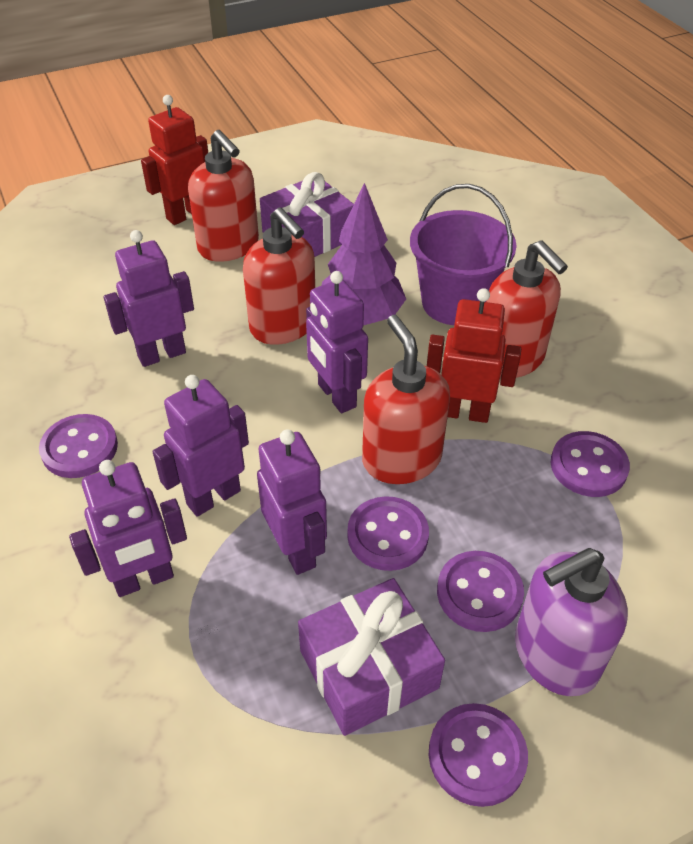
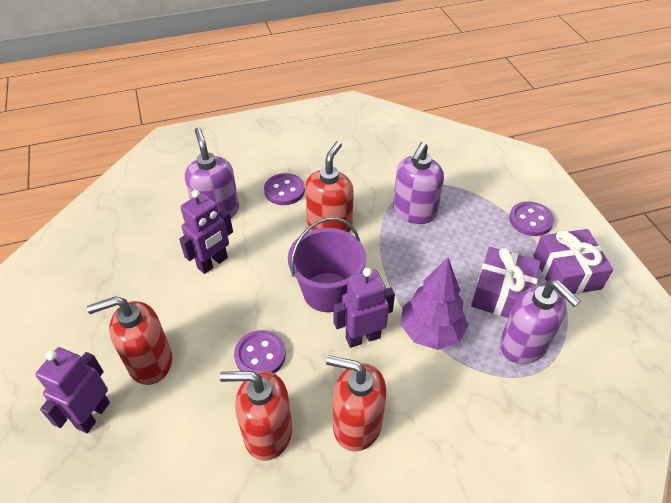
purple button: 5 -> 3
purple robot: 5 -> 3
purple soap dispenser: 1 -> 3
red robot: 2 -> 0

